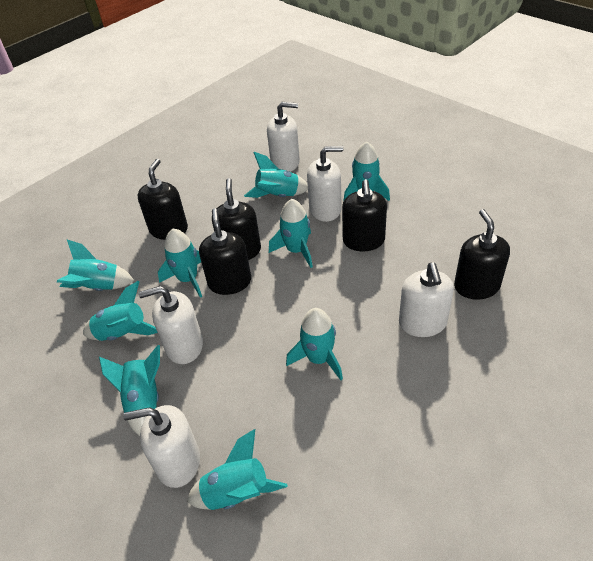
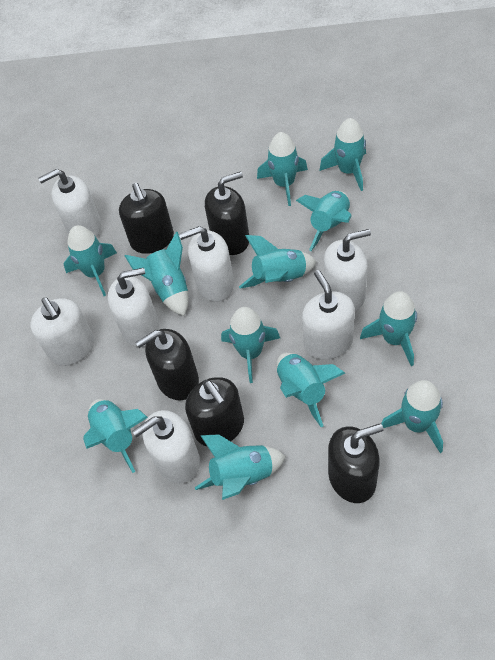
turquoise rocket: 9 -> 12
white soap dispenser: 5 -> 7

